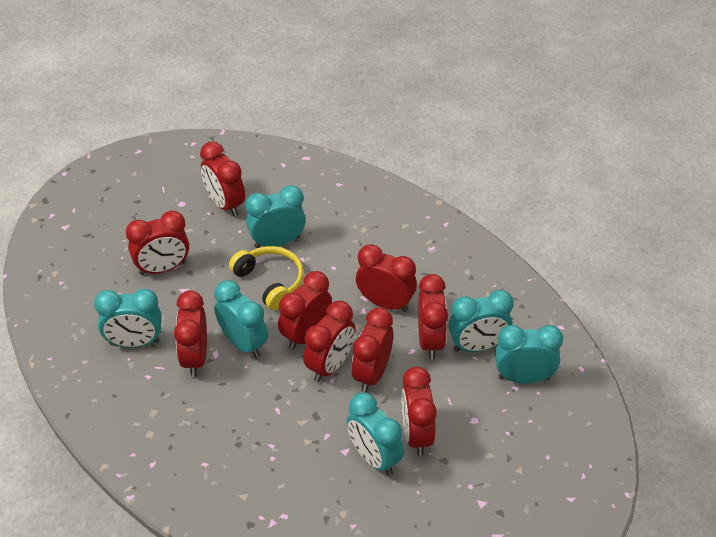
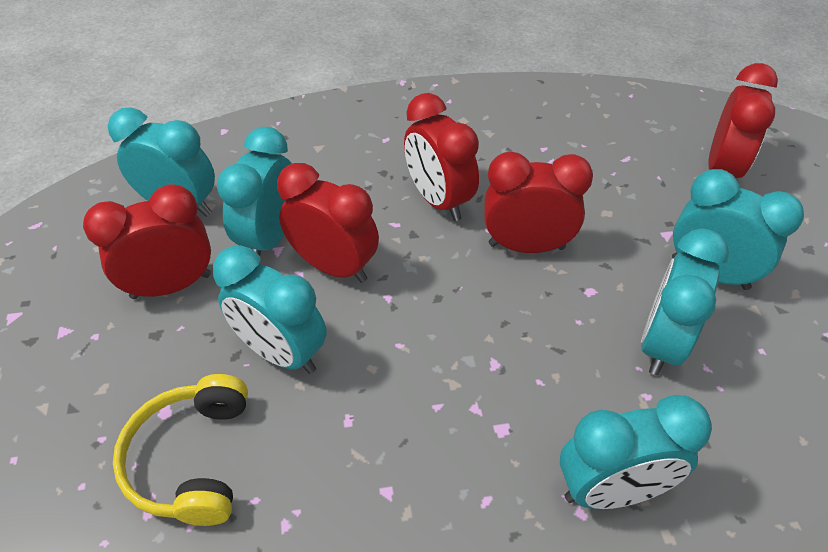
red clock: 9 -> 5

